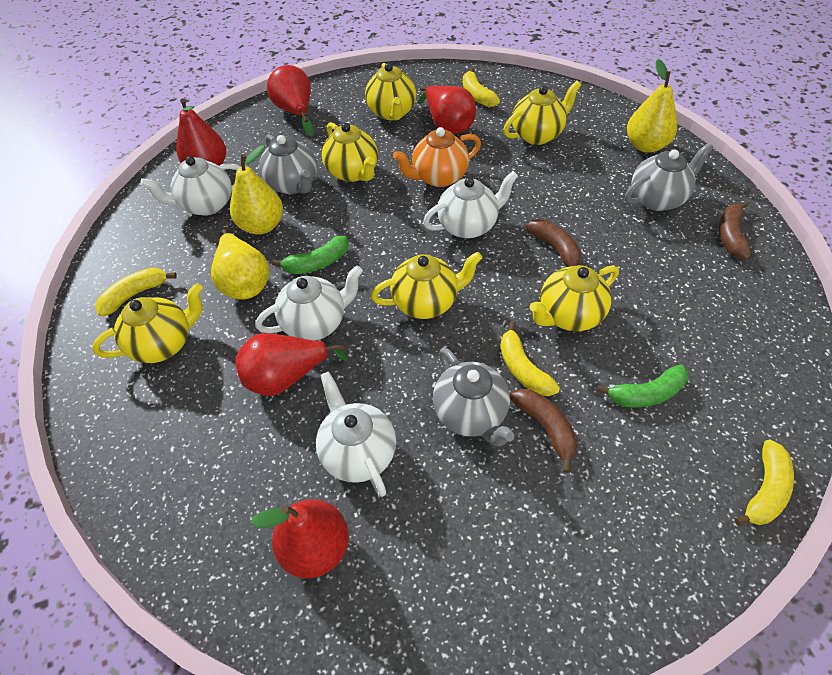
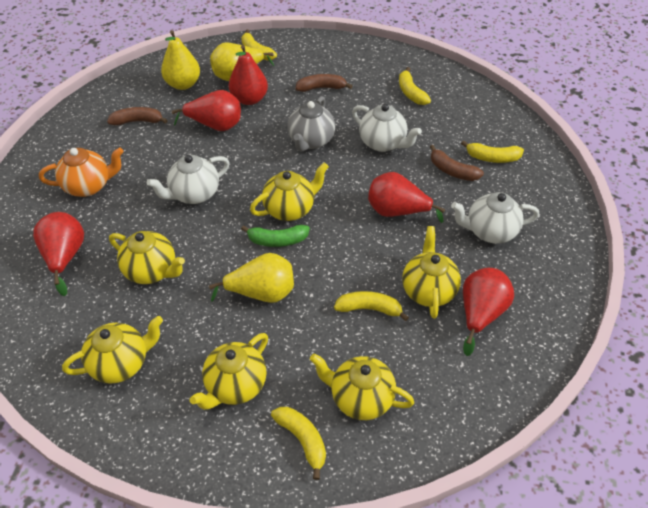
green banana: 2 -> 1
grey teapot: 3 -> 1
white teapot: 4 -> 3
yellow banana: 4 -> 5

